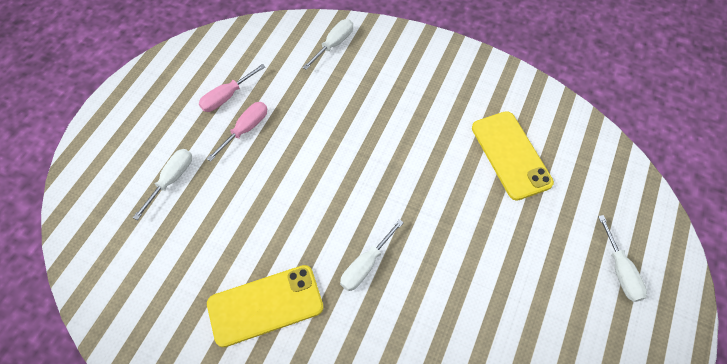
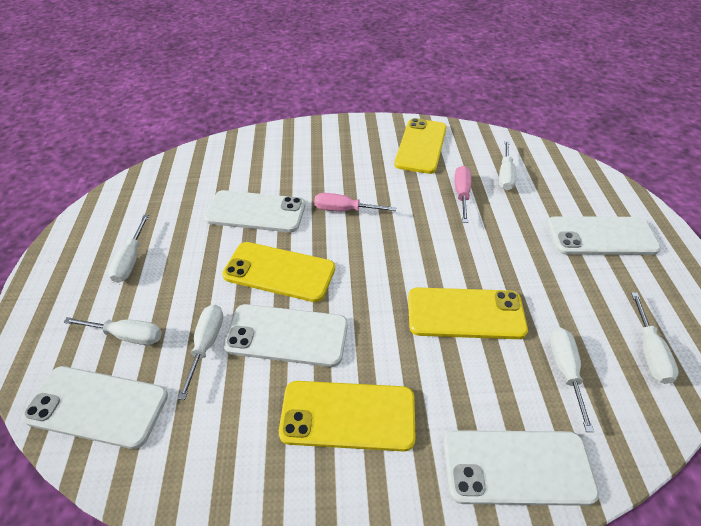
white phone: 0 -> 5
white screwdriver: 4 -> 6
yellow phone: 2 -> 4

